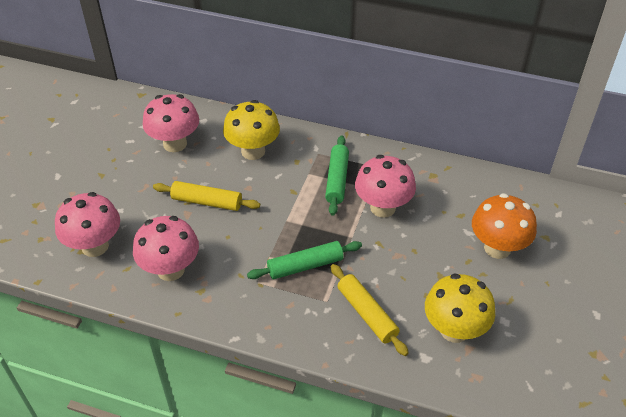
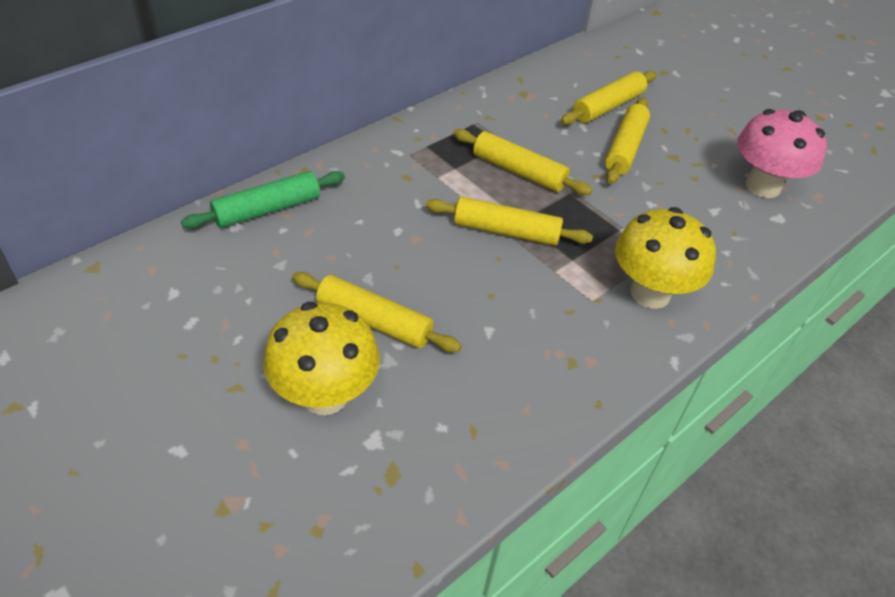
green rolling pin: 2 -> 1
orange mushroom: 1 -> 0
pink mushroom: 4 -> 1
yellow rolling pin: 2 -> 5

